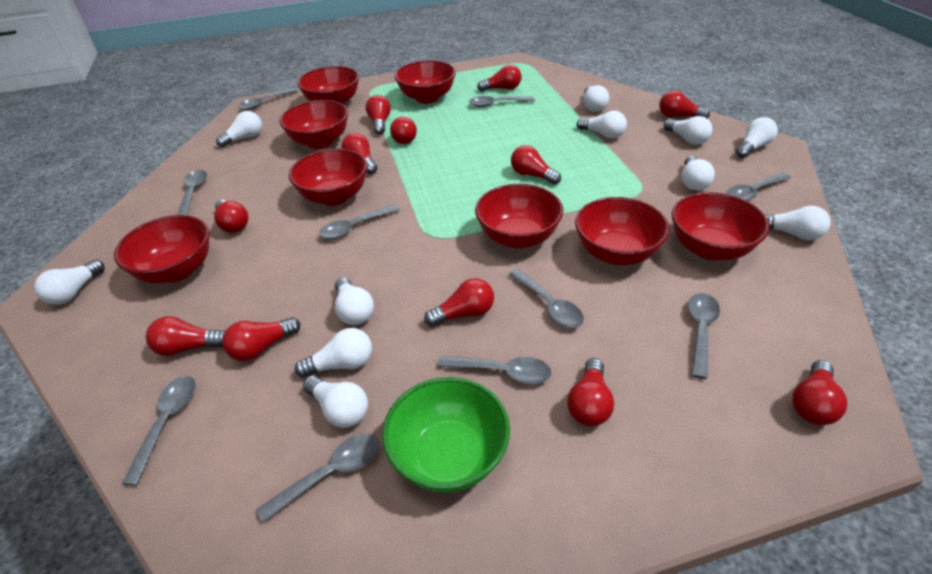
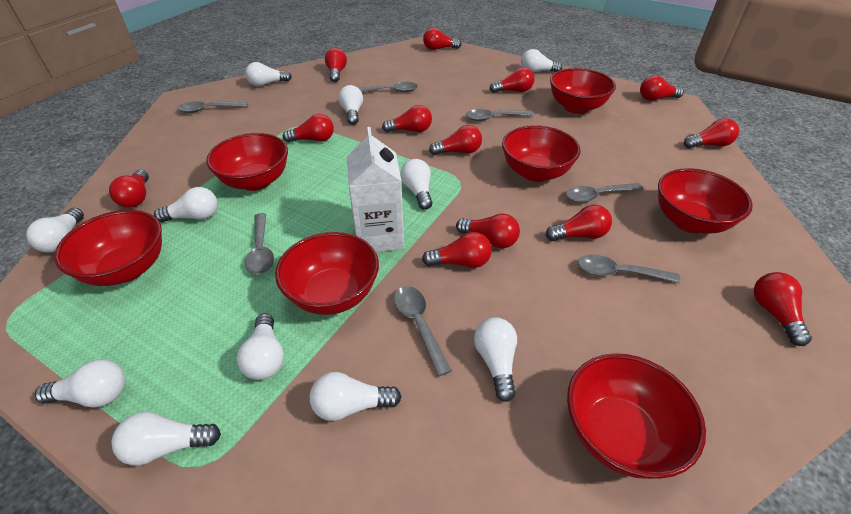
green bowl: 1 -> 0
grey spoon: 10 -> 7
red bowl: 8 -> 7
red light bulb: 12 -> 13
white carton: 0 -> 1

